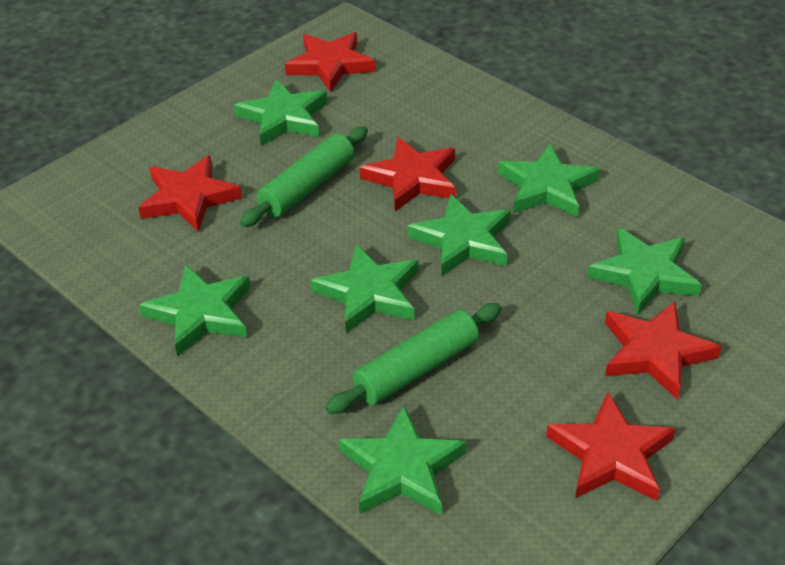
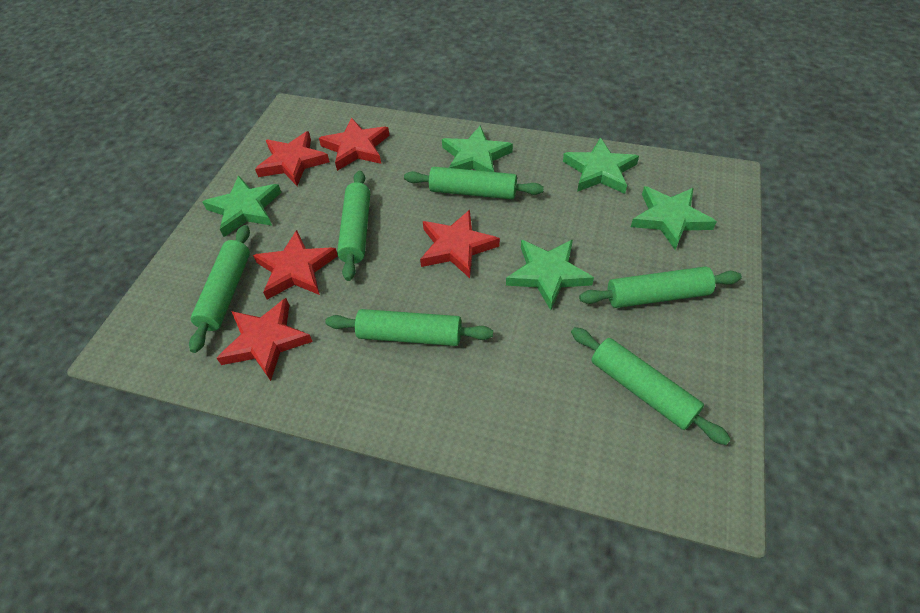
green rolling pin: 2 -> 6
green star: 7 -> 5

